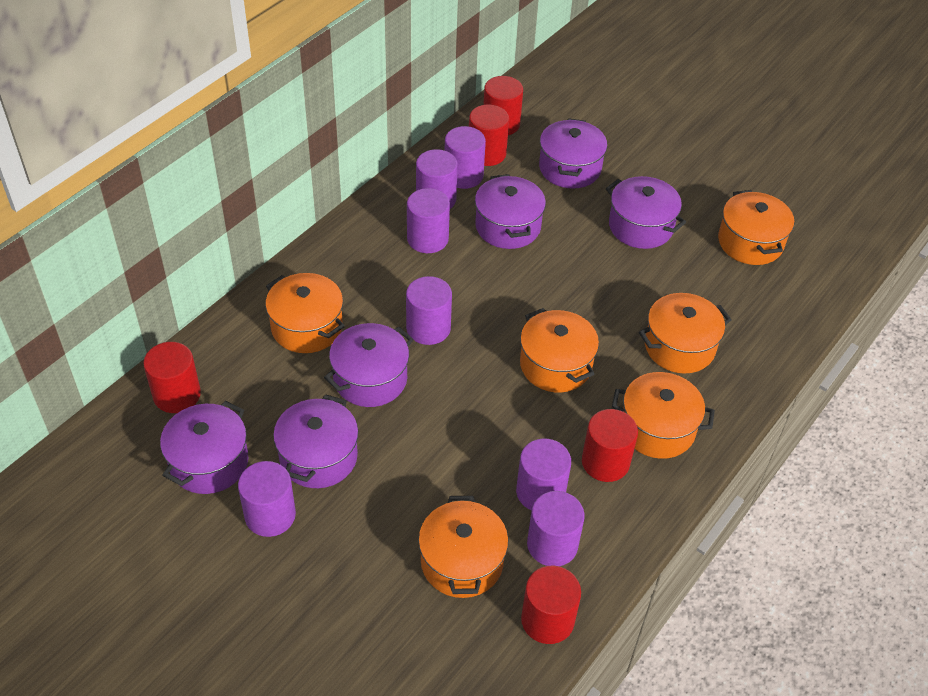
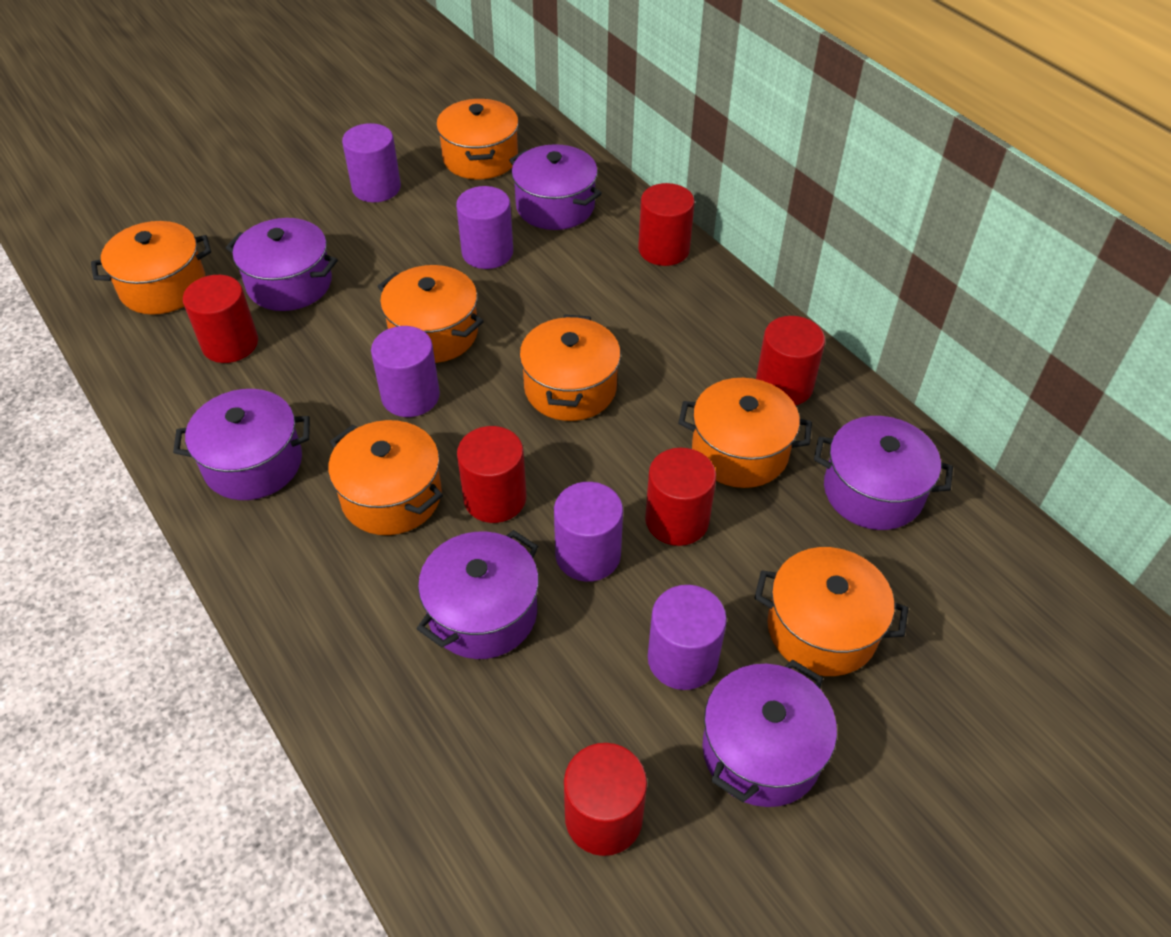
orange pot: 6 -> 7
purple cylinder: 7 -> 5
red cylinder: 5 -> 6

